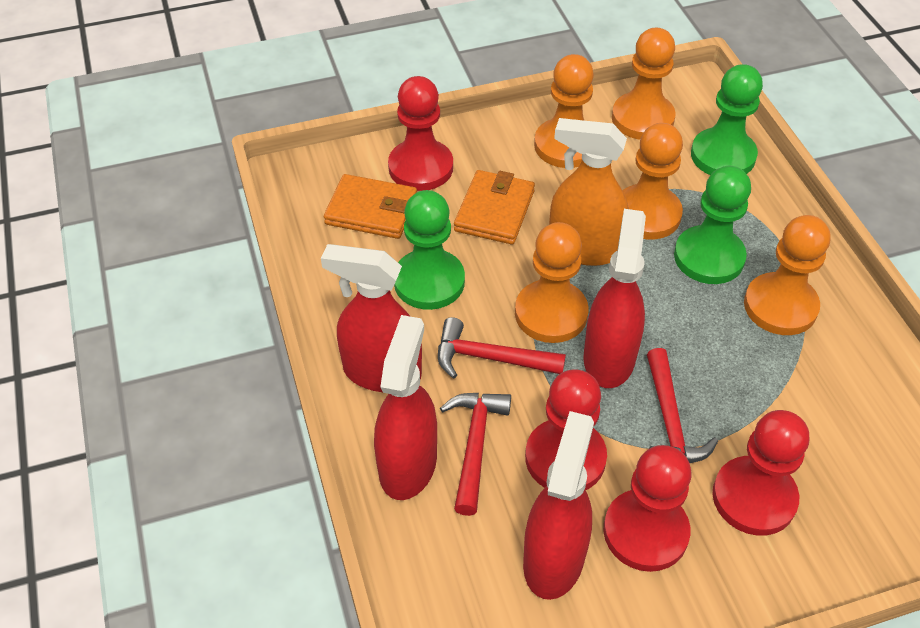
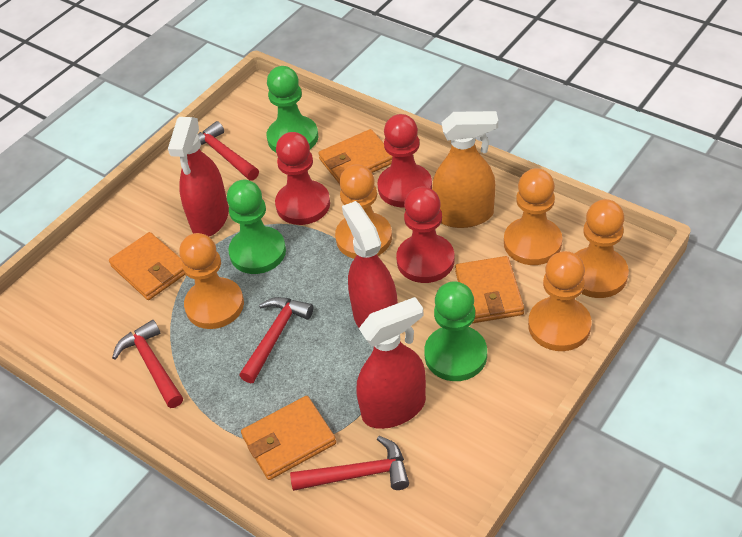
orange wallet: 2 -> 4
red hammer: 3 -> 4
red pawn: 4 -> 3
red spray bottle: 4 -> 3

